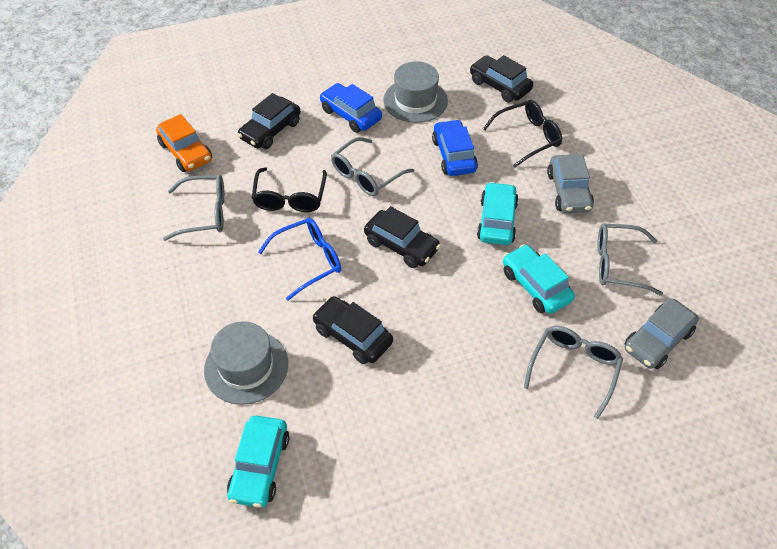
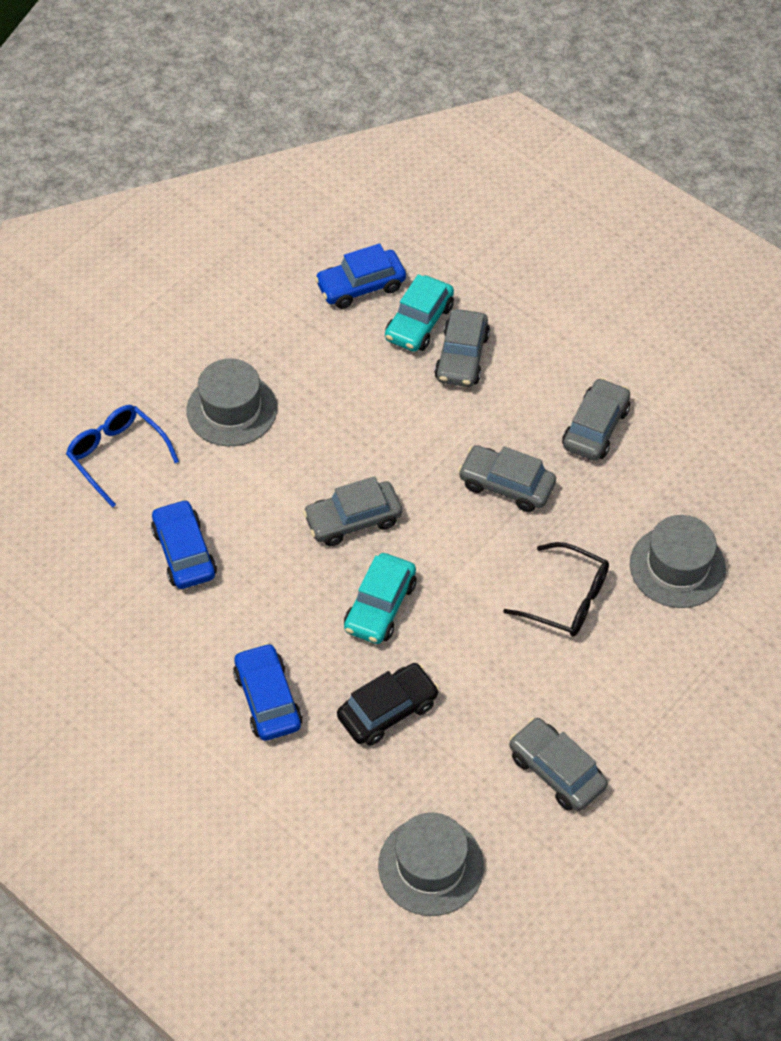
black car: 4 -> 1
black glasses: 2 -> 1
blue car: 2 -> 3
grey car: 2 -> 5
grey glasses: 4 -> 0
grey hat: 2 -> 3
orange car: 1 -> 0
turquoise car: 3 -> 2

